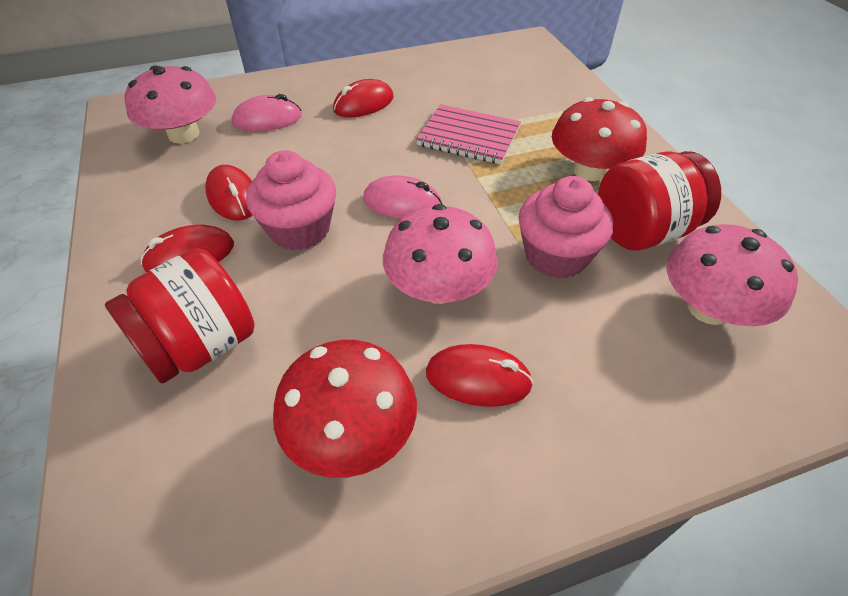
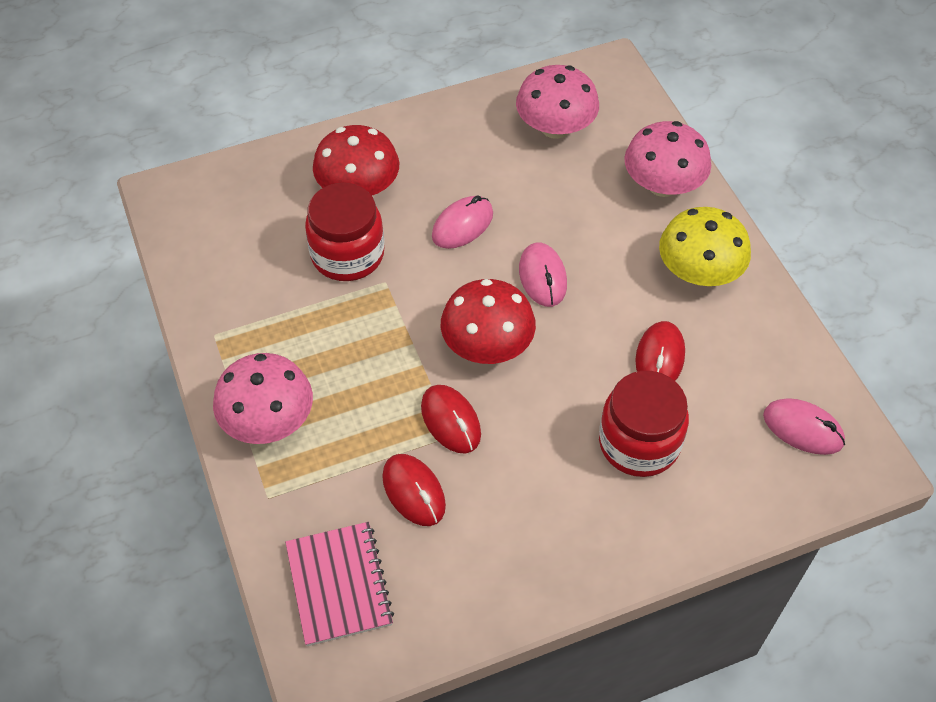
pink cupcake: 2 -> 0
pink mouse: 2 -> 3
red mouse: 4 -> 3
yellow mushroom: 0 -> 1

